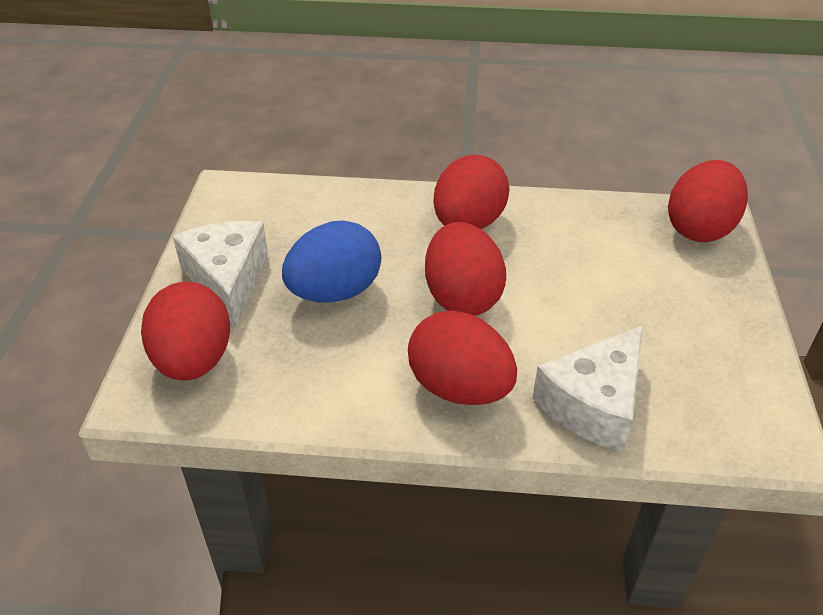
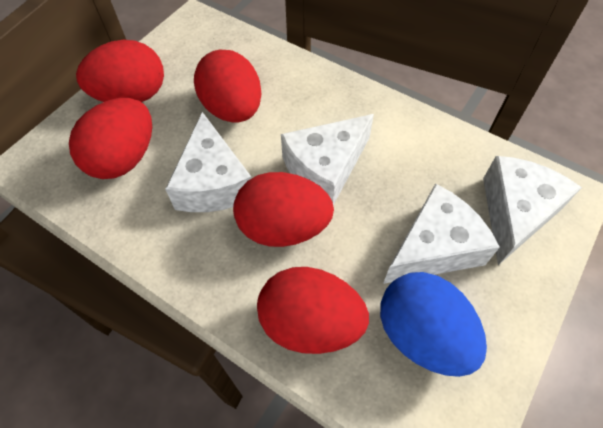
white cheese: 2 -> 4

